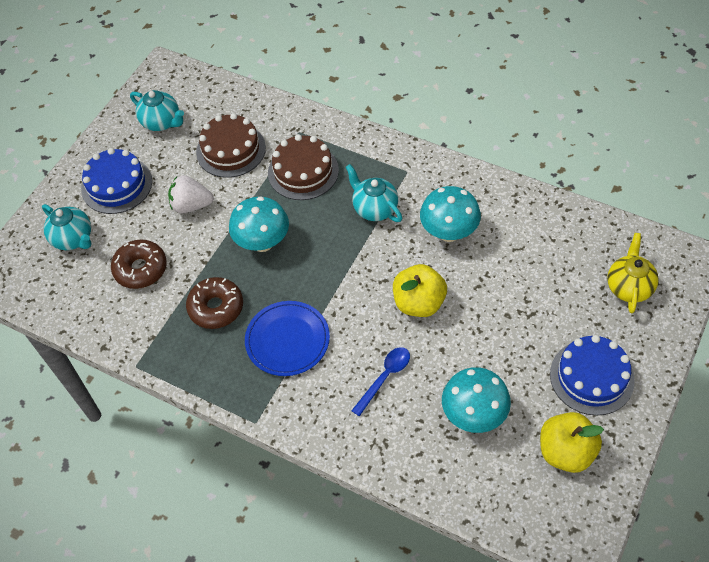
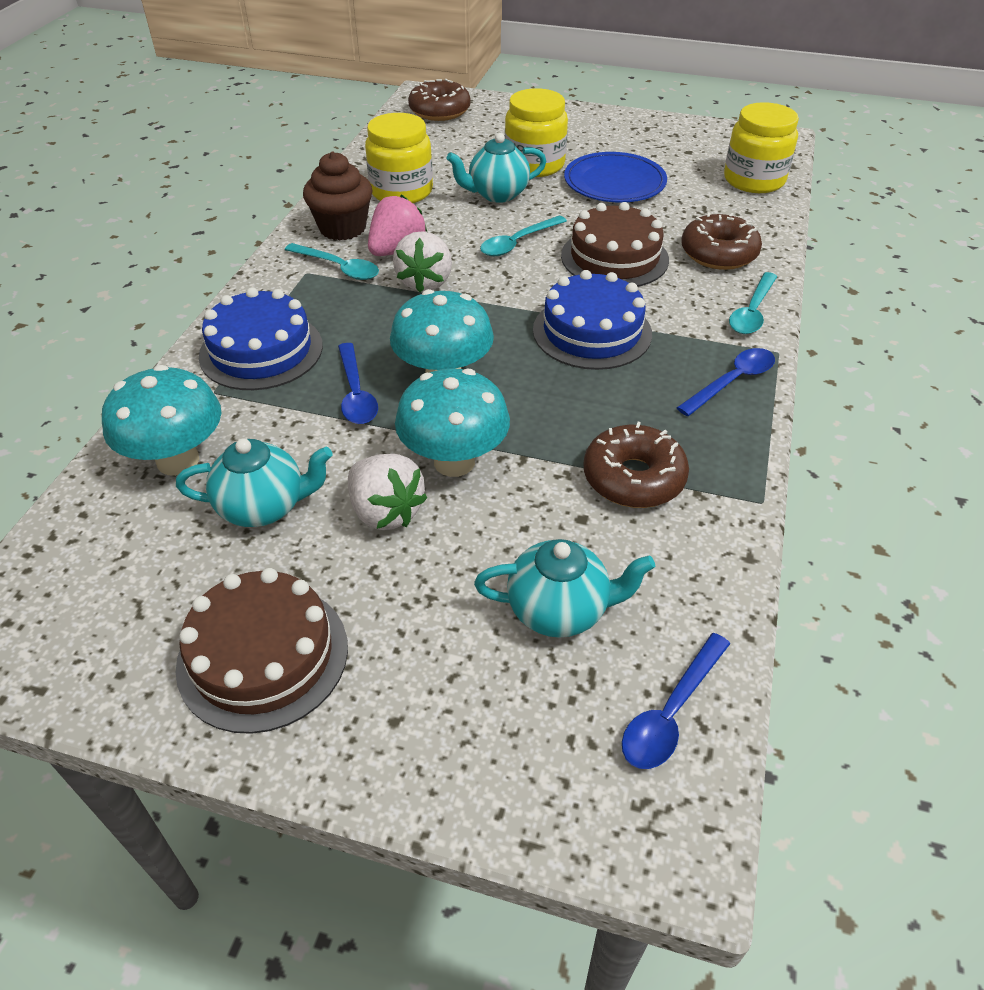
blue spoon: 1 -> 3
brown cupcake: 0 -> 1
brown donut: 2 -> 3
pink strawberry: 0 -> 1
turquoise spoon: 0 -> 3
white strawberry: 1 -> 2
yellow apple: 2 -> 0
yellow jar: 0 -> 3
yellow teapot: 1 -> 0

